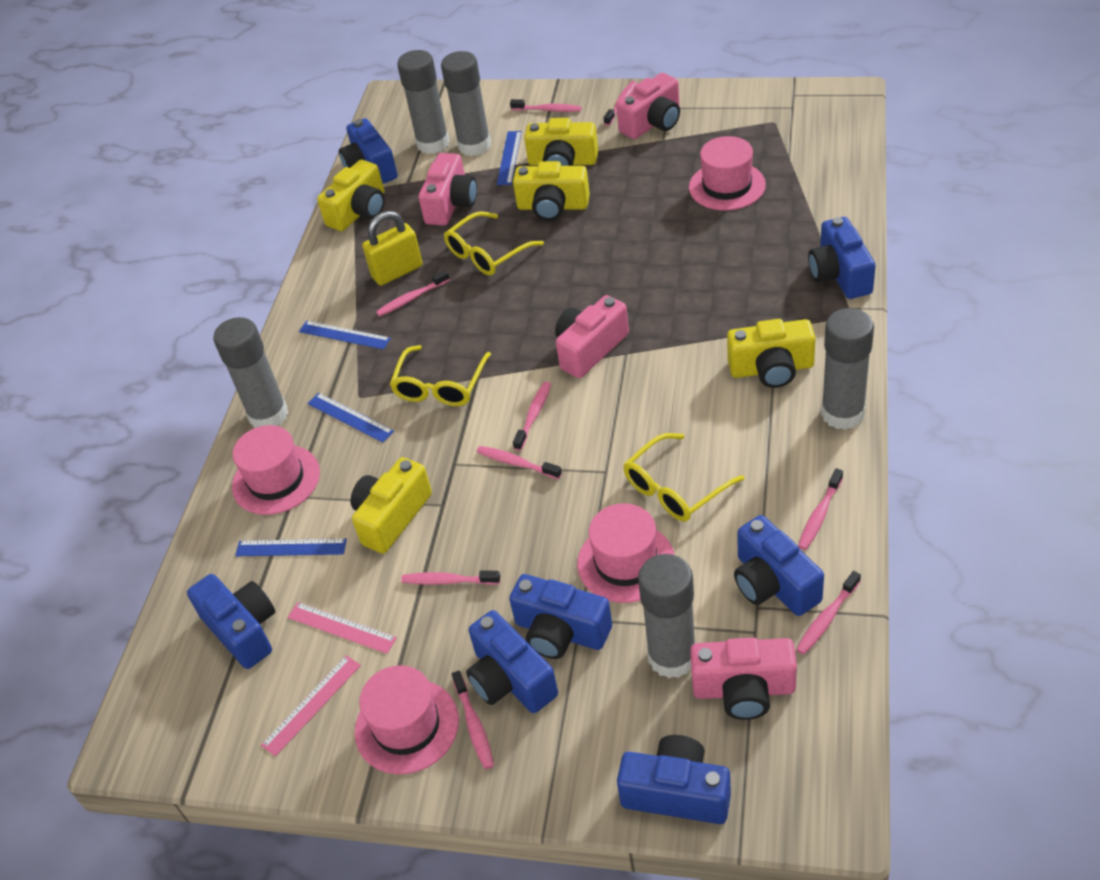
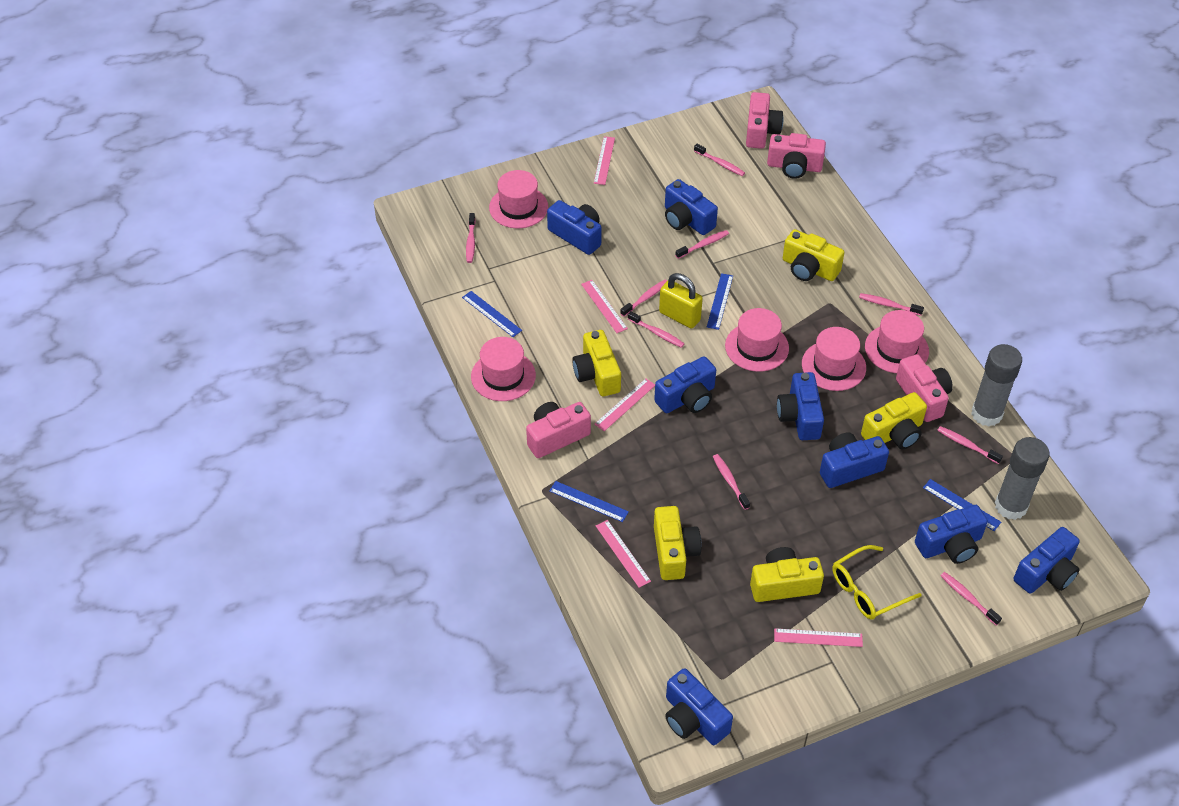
blue camera: 7 -> 8
grey glue stick: 5 -> 2
pink hat: 4 -> 5
pink ruler: 2 -> 5
yellow glasses: 3 -> 1

